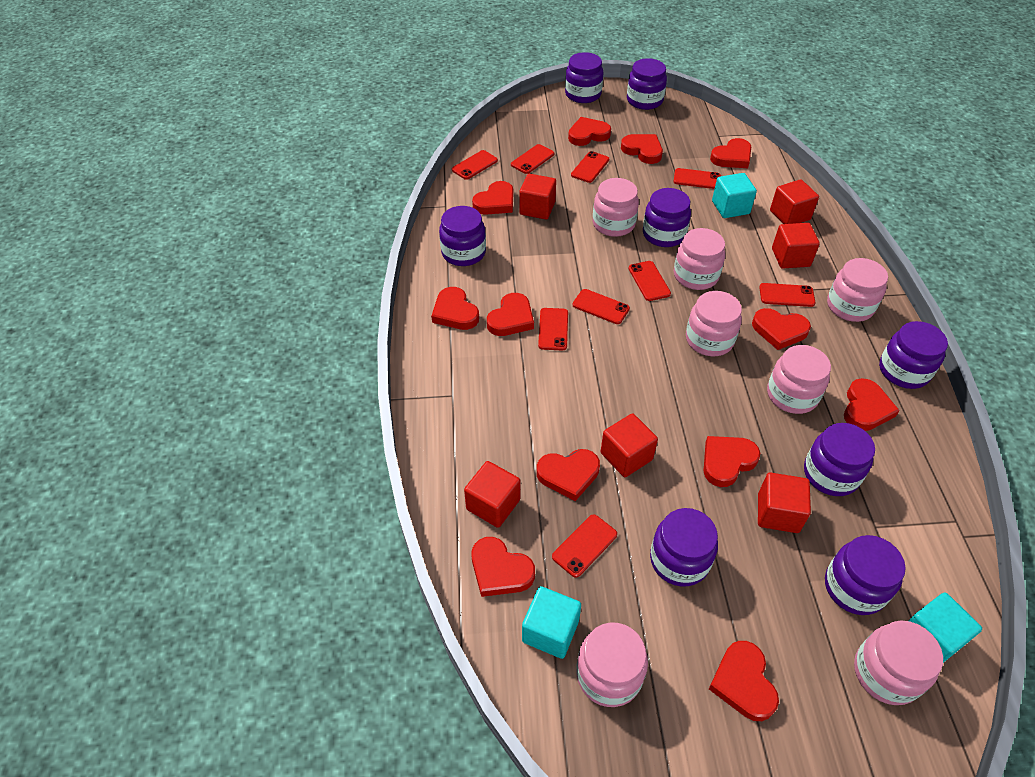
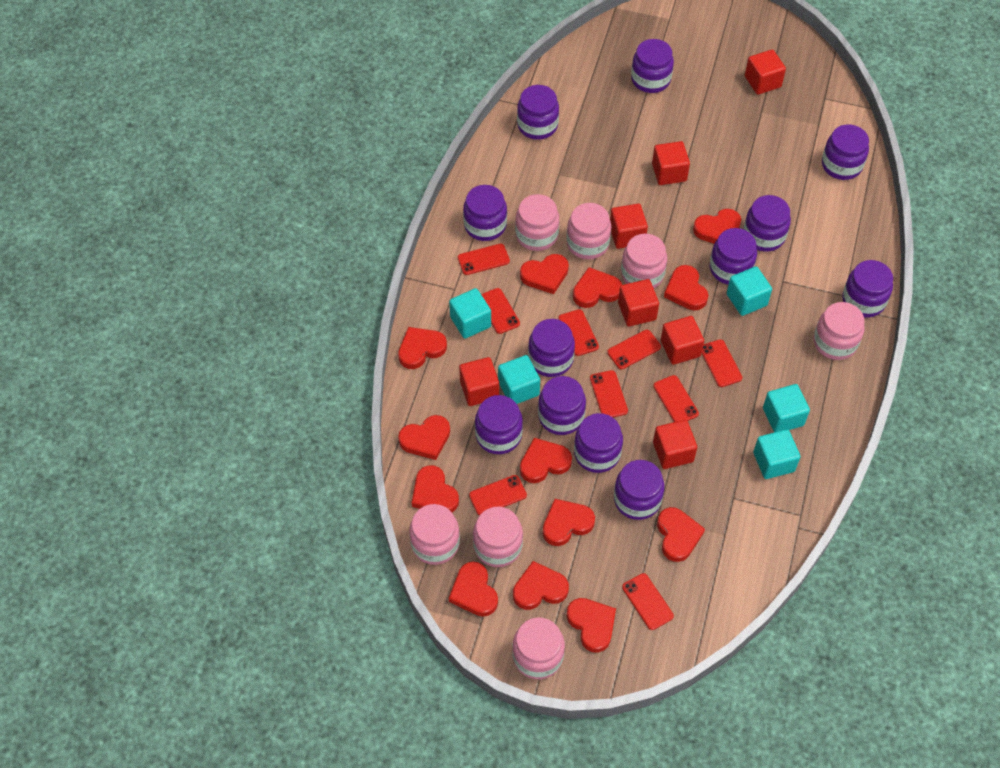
purple jar: 8 -> 12
red cube: 6 -> 7
red heart: 12 -> 13
turquoise cube: 3 -> 5

